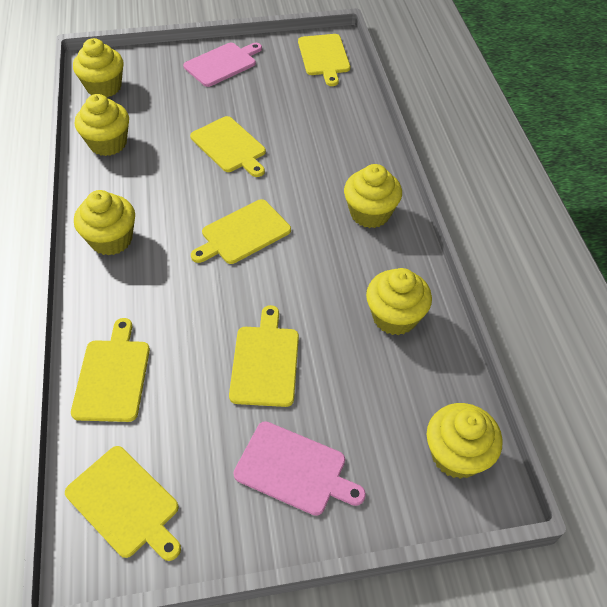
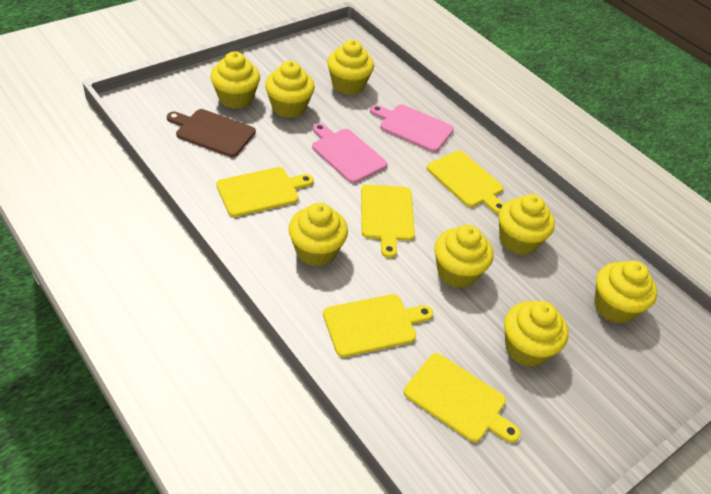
brown cutting board: 0 -> 1
yellow cupcake: 6 -> 8
yellow cutting board: 6 -> 5

